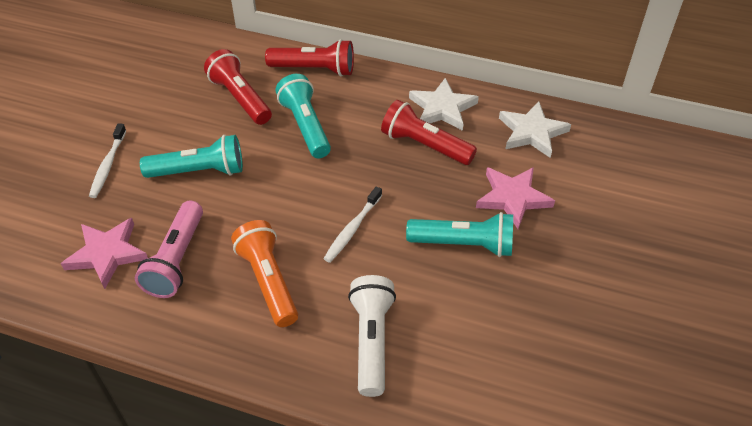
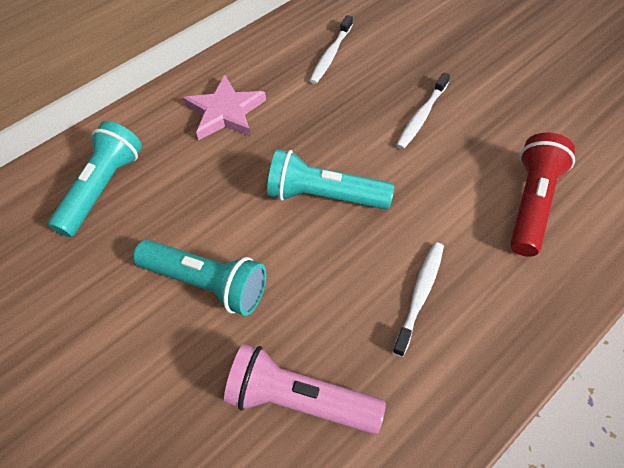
orange flashlight: 1 -> 0
pink star: 2 -> 1
red flashlight: 3 -> 1
white flashlight: 1 -> 0
white star: 2 -> 0
white toothbrush: 2 -> 3

